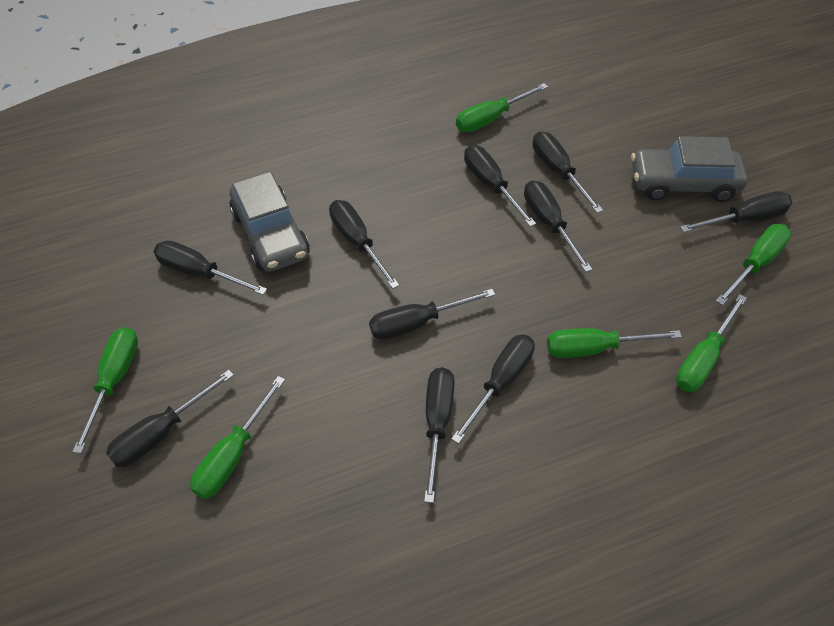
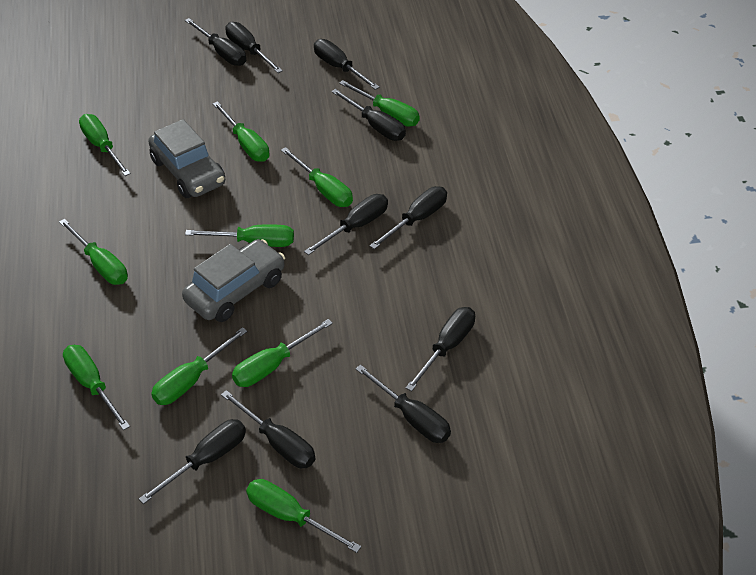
green screwdriver: 6 -> 10

